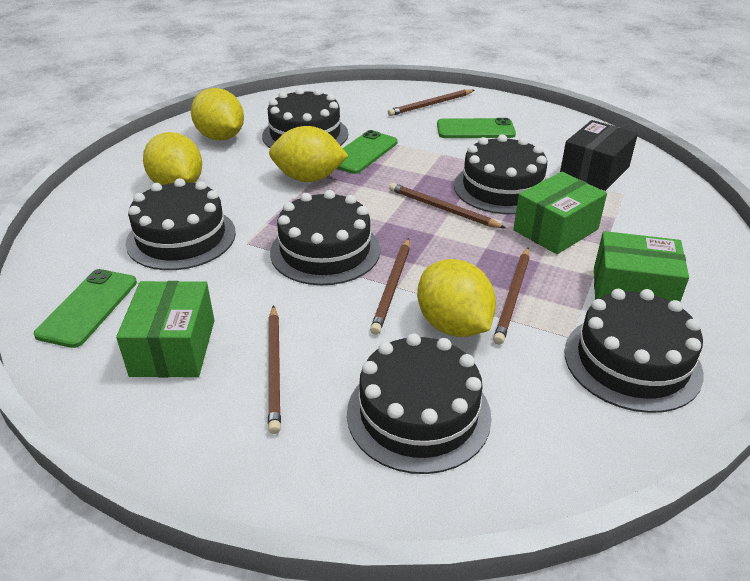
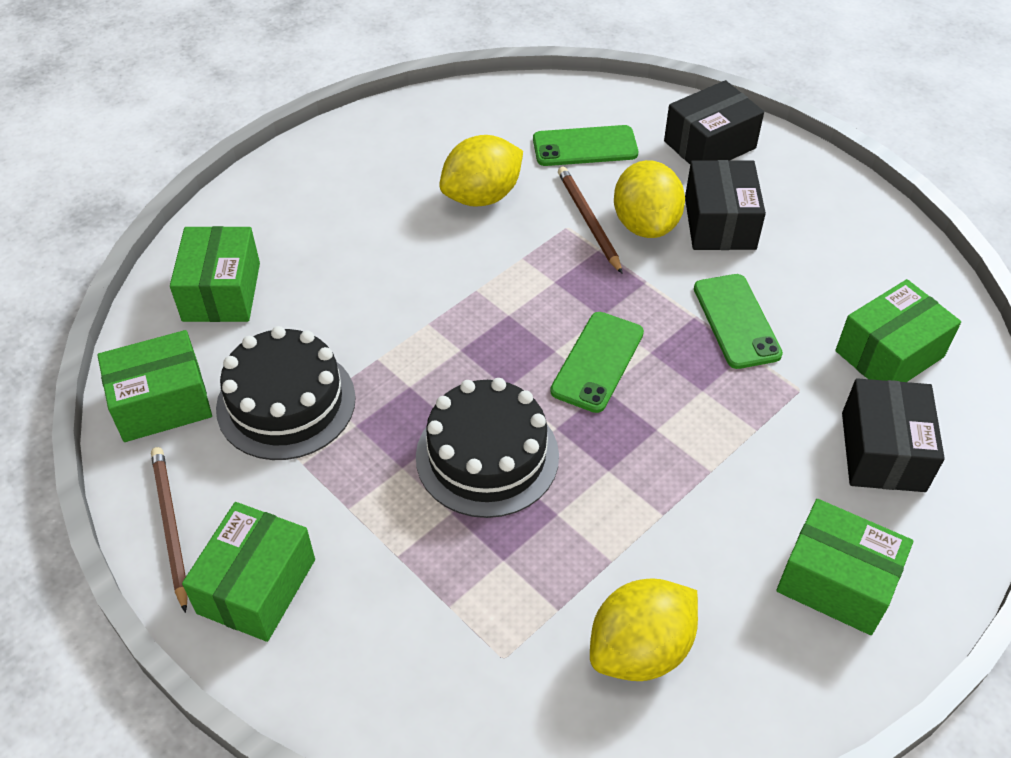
black box: 1 -> 3
black cake: 6 -> 2
brown pencil: 5 -> 2
green box: 3 -> 5
yellow lemon: 4 -> 3

